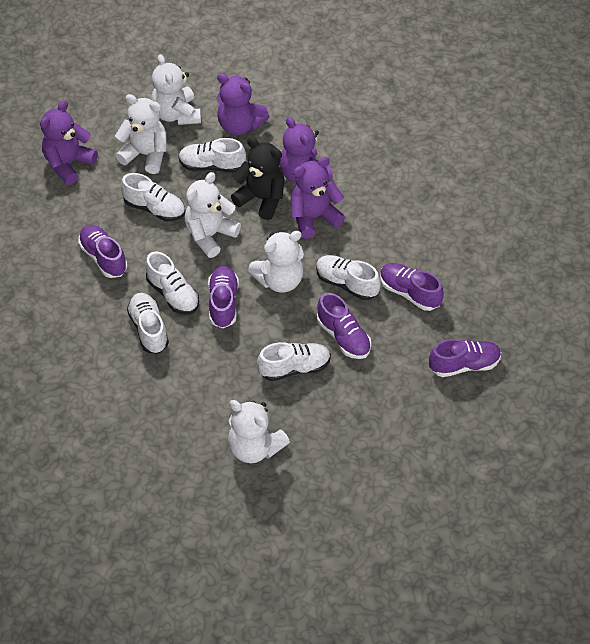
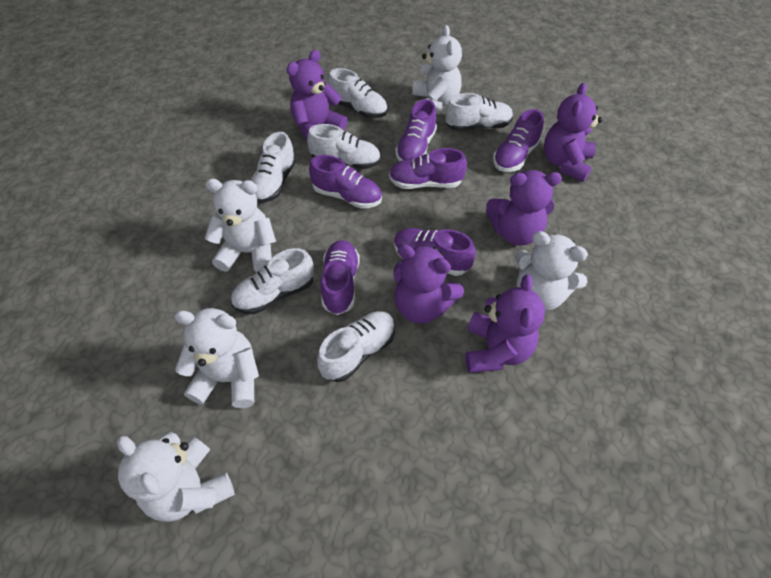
black teddy bear: 1 -> 0
purple shoe: 5 -> 6
purple teddy bear: 4 -> 5

